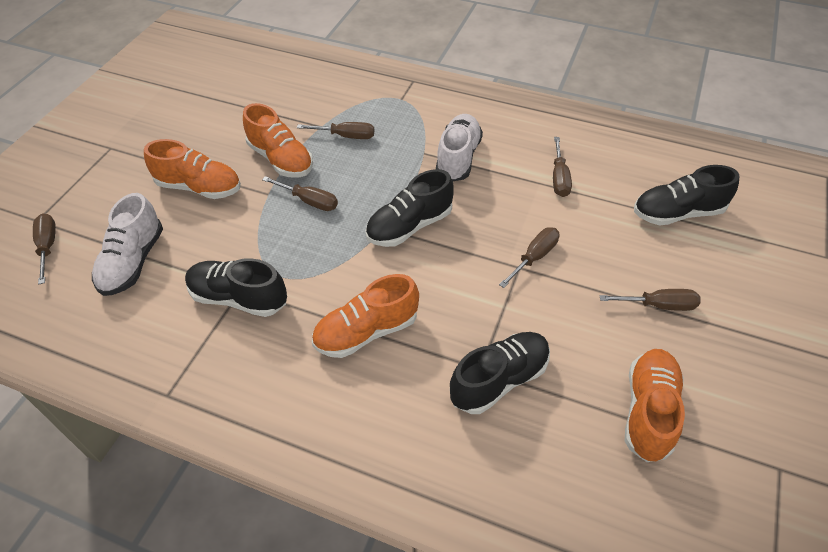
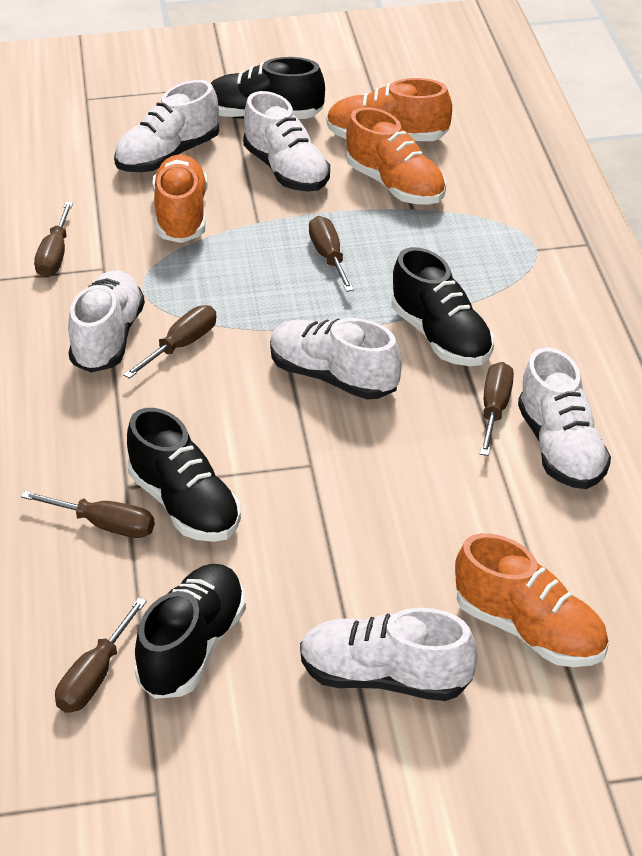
white shoe: 2 -> 6

